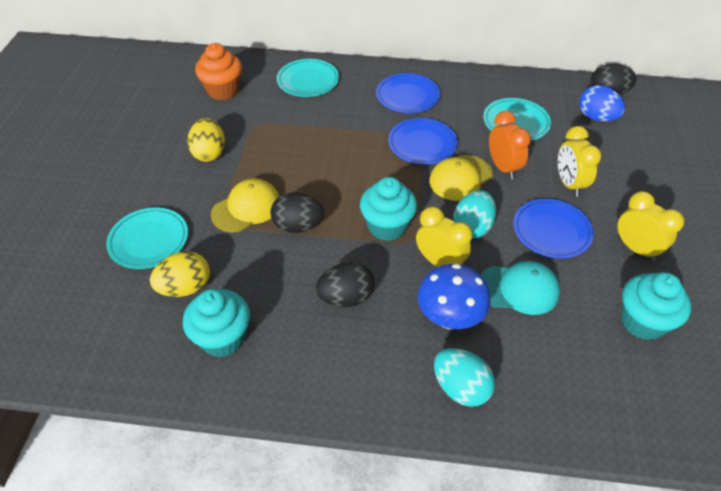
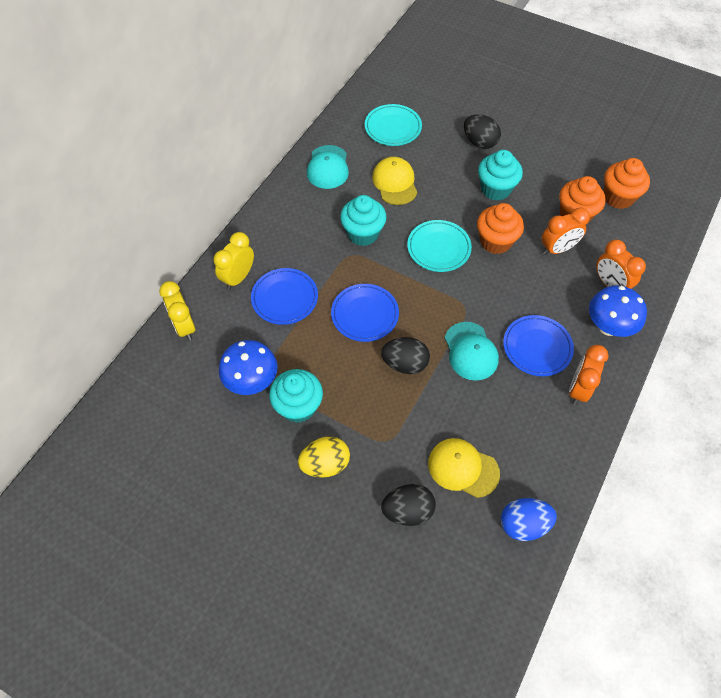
blue mushroom: 1 -> 2
orange clock: 1 -> 3
orange cupcake: 1 -> 3
turquoise cap: 1 -> 2
turquoise egg: 2 -> 0
turquoise plate: 3 -> 2
yellow clock: 3 -> 2
yellow egg: 2 -> 1

